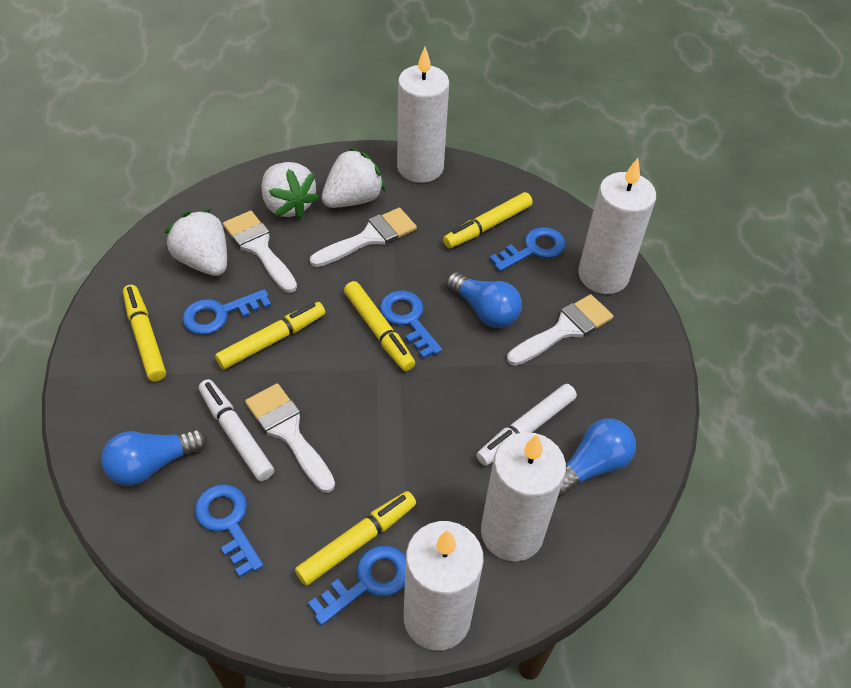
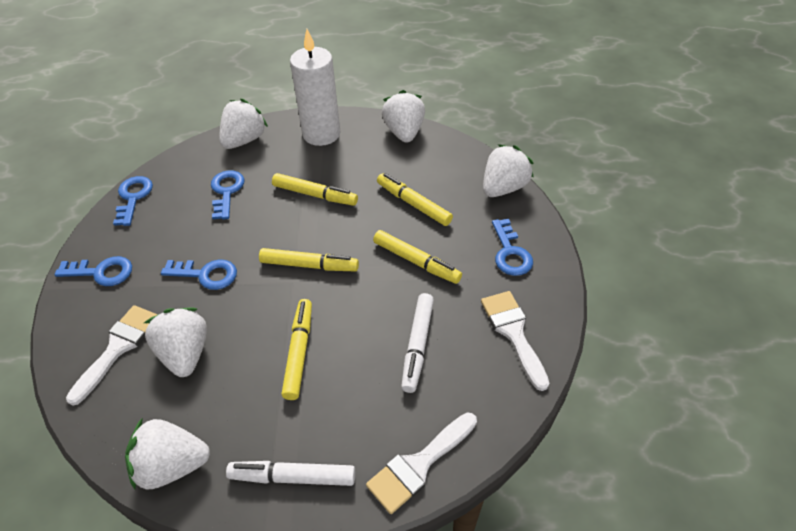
blue light bulb: 3 -> 0
white brush: 4 -> 3
white candle: 4 -> 1
white strawberry: 3 -> 5

